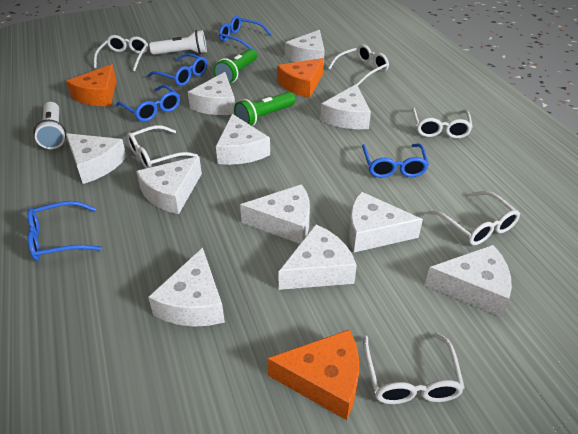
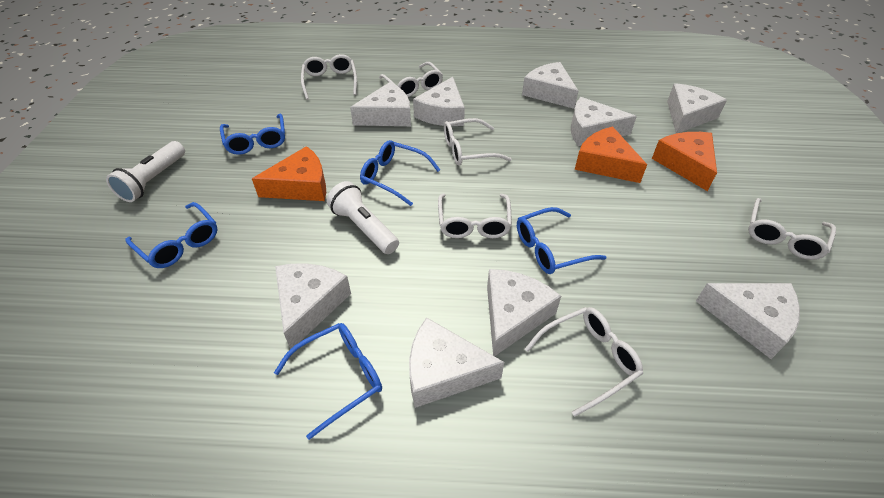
green flashlight: 2 -> 0
white cheese: 11 -> 9

